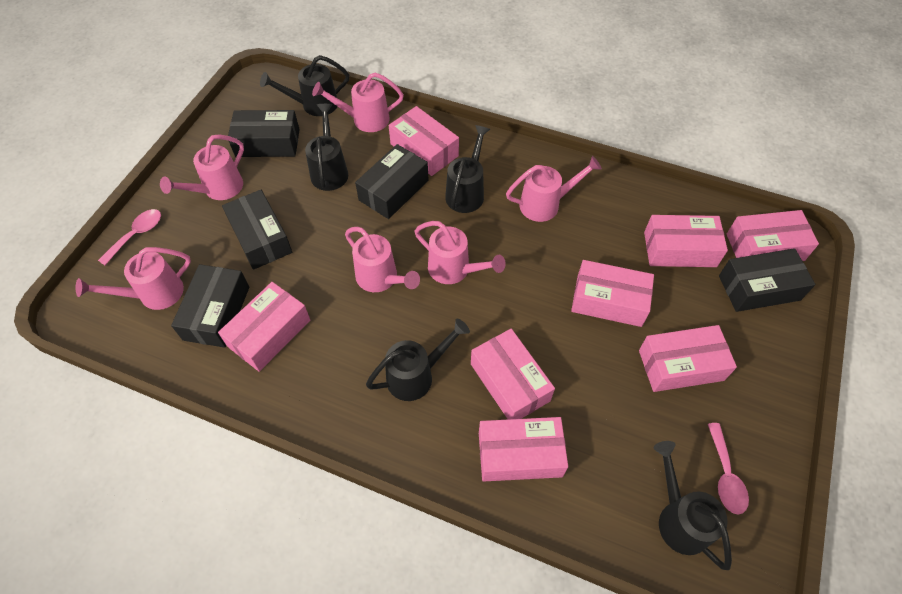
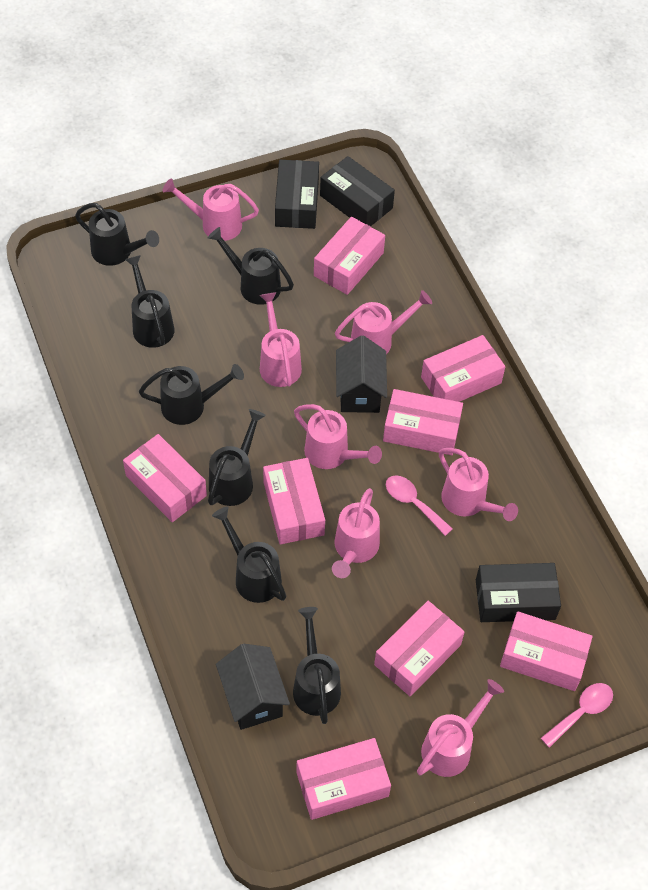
black box: 5 -> 3
black house: 0 -> 2
black watering can: 5 -> 7
pink watering can: 6 -> 7

